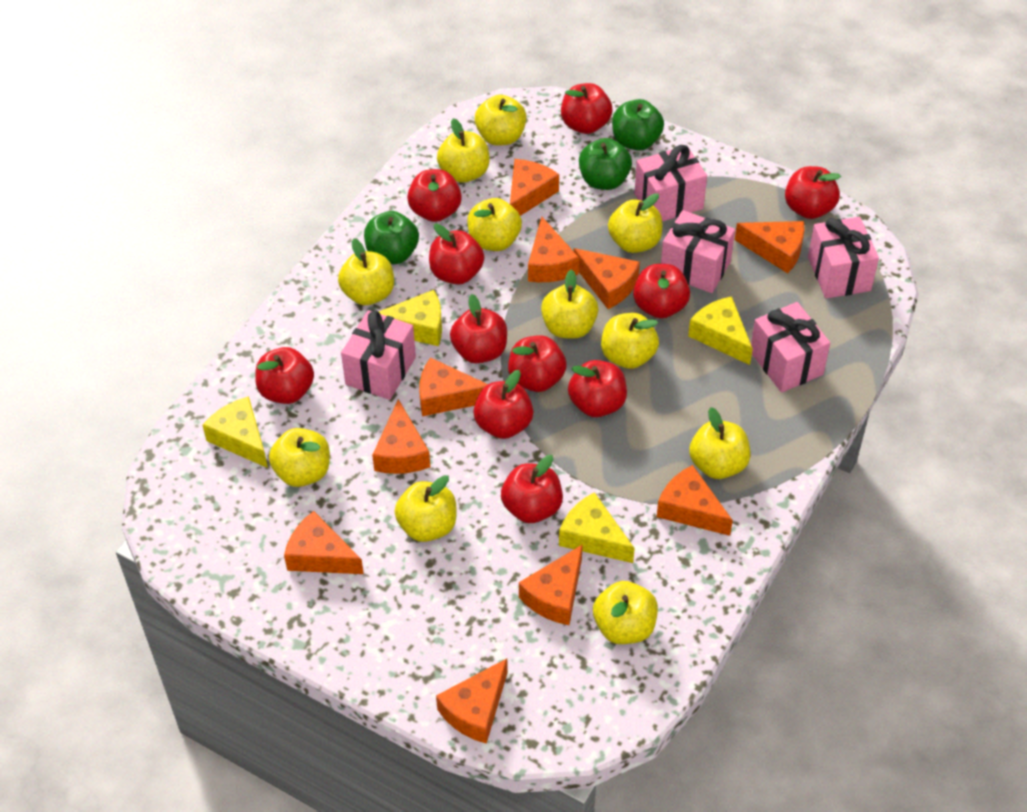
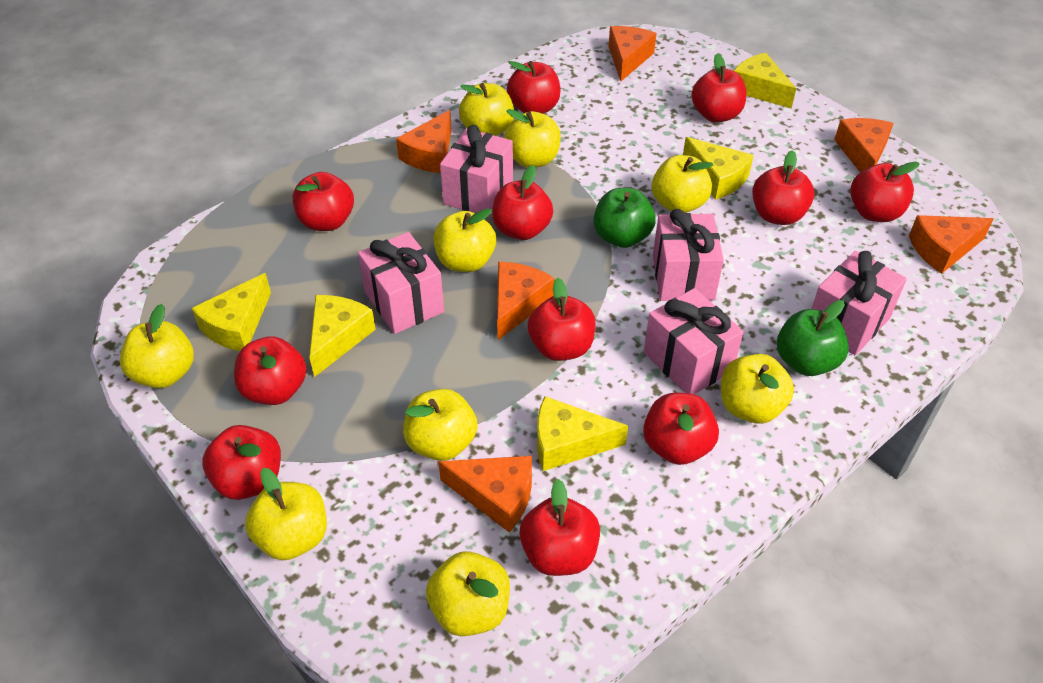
green apple: 3 -> 2
orange cheese: 10 -> 6
yellow apple: 11 -> 9
yellow cheese: 4 -> 5

